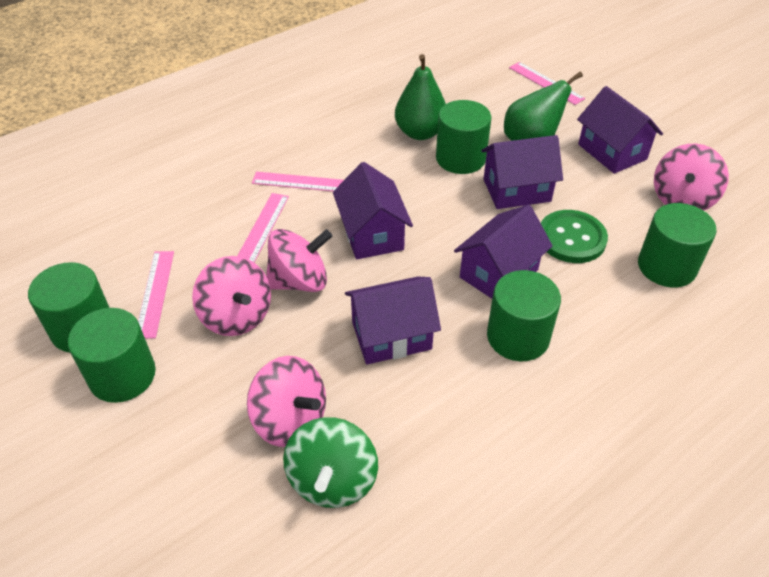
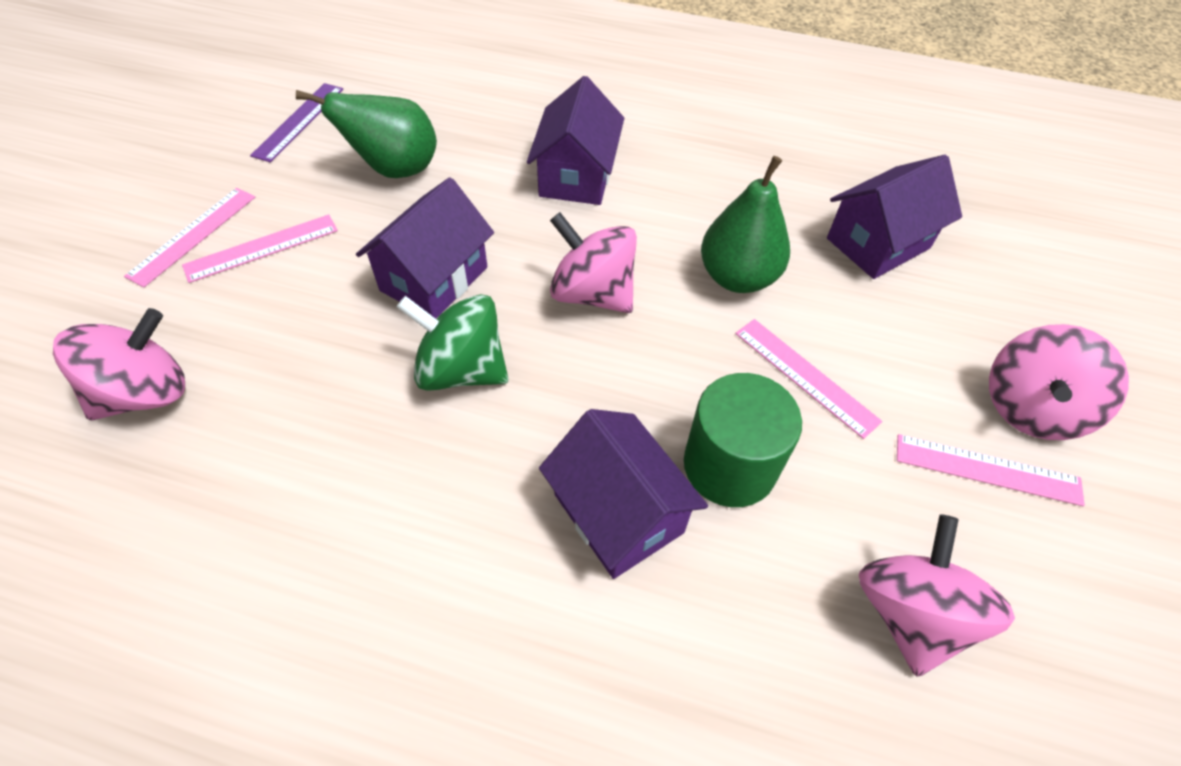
green button: 1 -> 0
green cylinder: 5 -> 1
purple house: 5 -> 4
purple ruler: 0 -> 1

